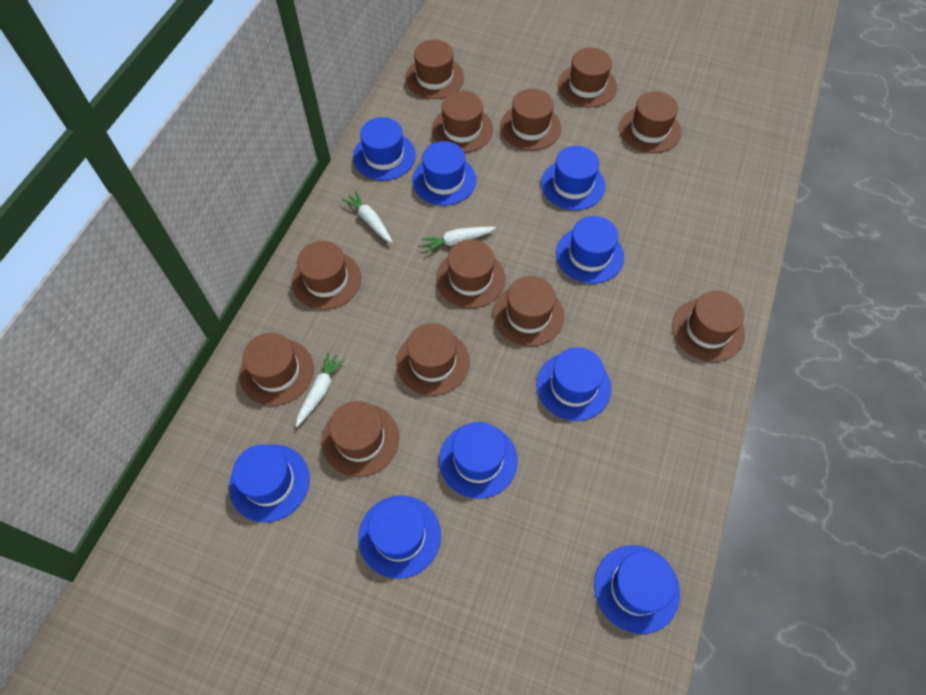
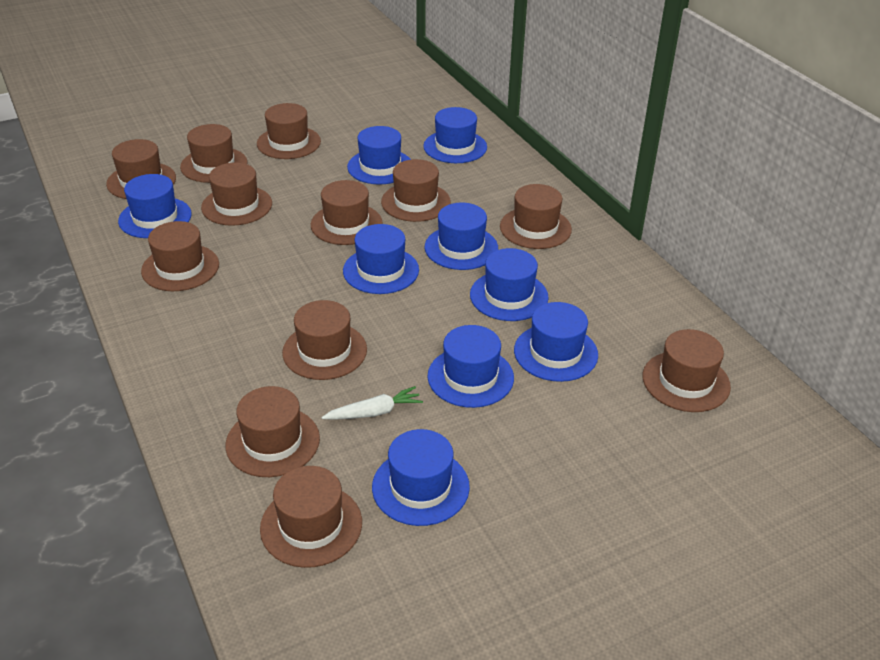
white carrot: 3 -> 1

